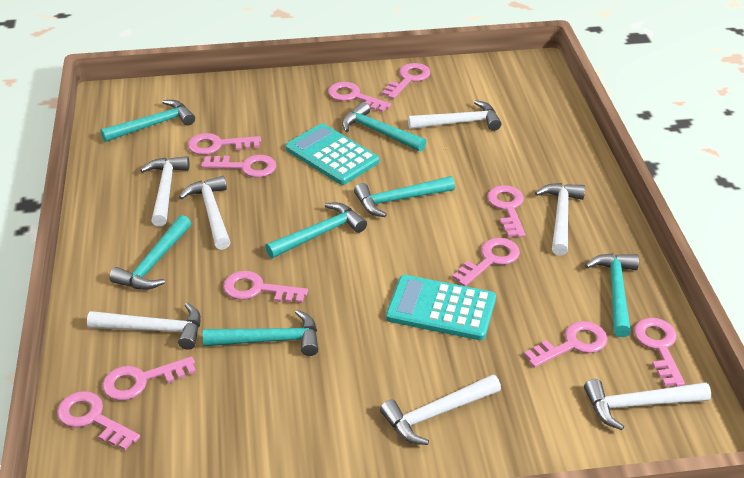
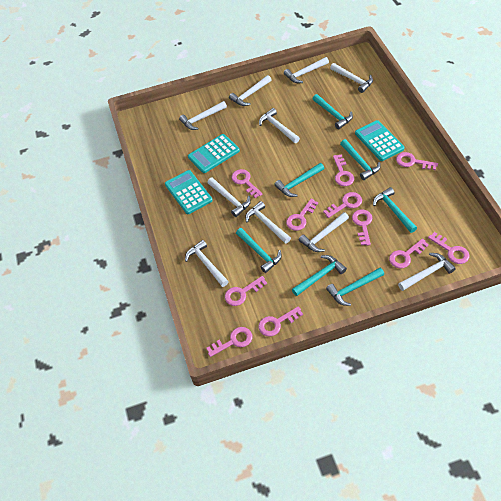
turquoise calculator: 2 -> 3
white hammer: 7 -> 10

